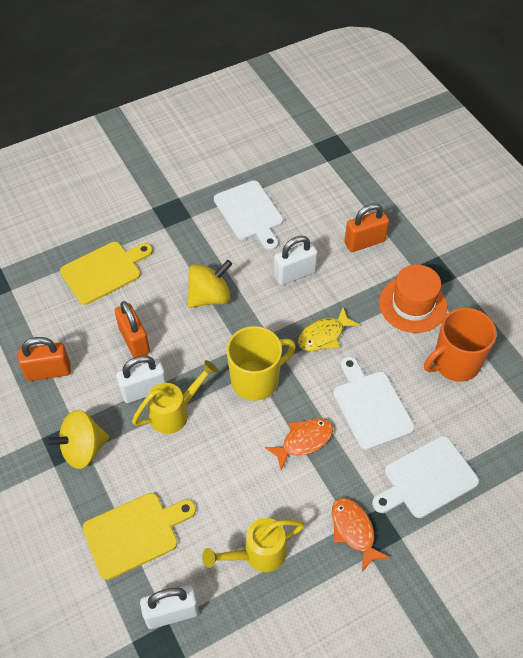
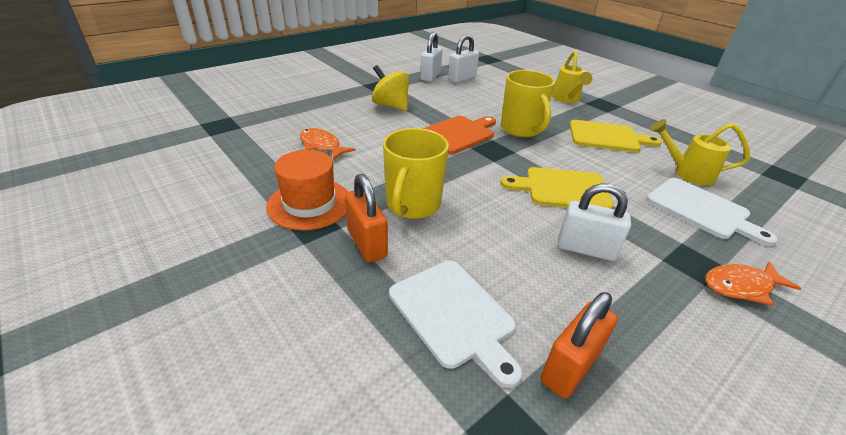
orange cutting board: 0 -> 1
orange mug: 1 -> 0
orange padlock: 3 -> 2
white cutting board: 3 -> 2
yellow fish: 1 -> 0
yellow mug: 1 -> 2
yellow spinning top: 2 -> 1

